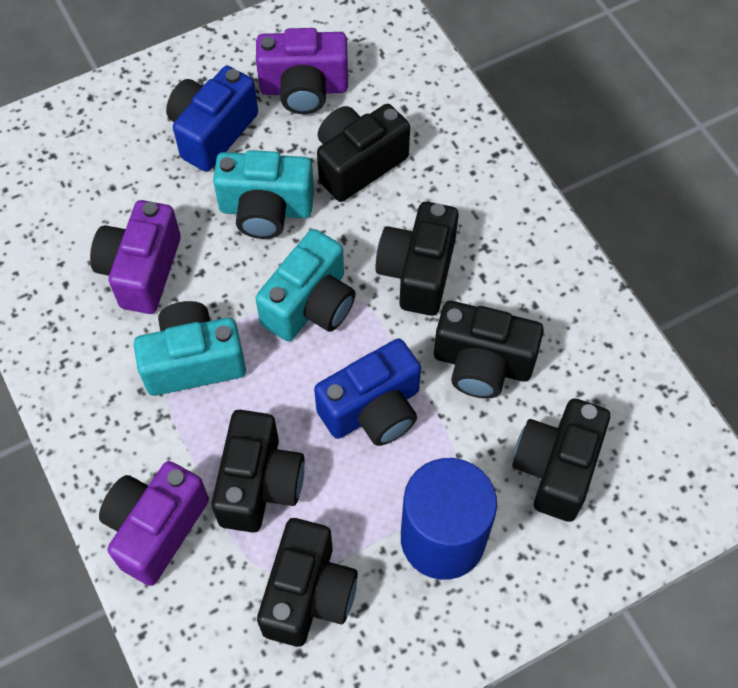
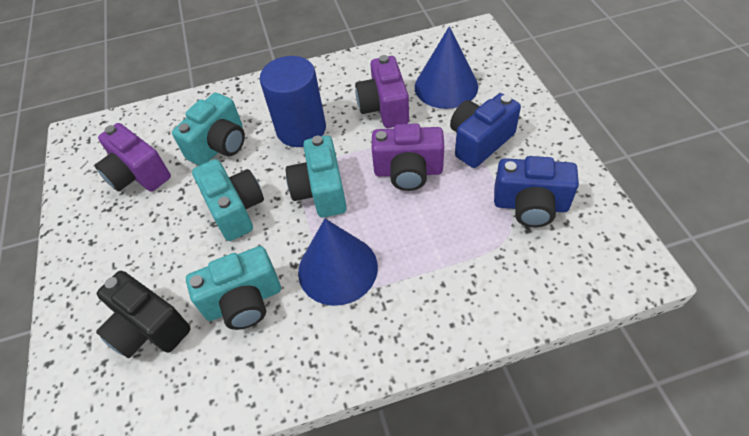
black camera: 6 -> 1
blue cone: 0 -> 2
turquoise camera: 3 -> 4

